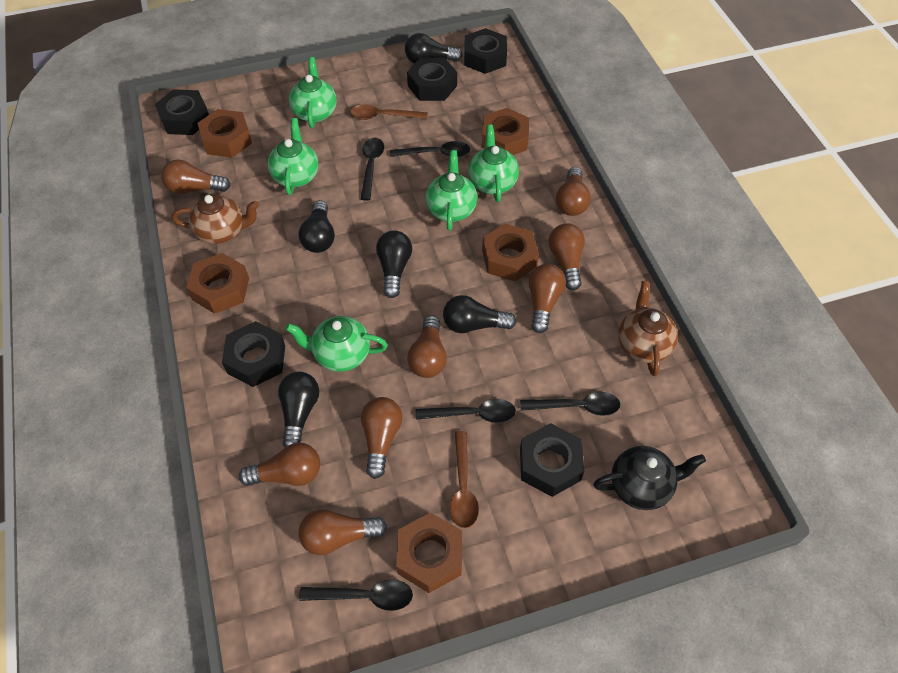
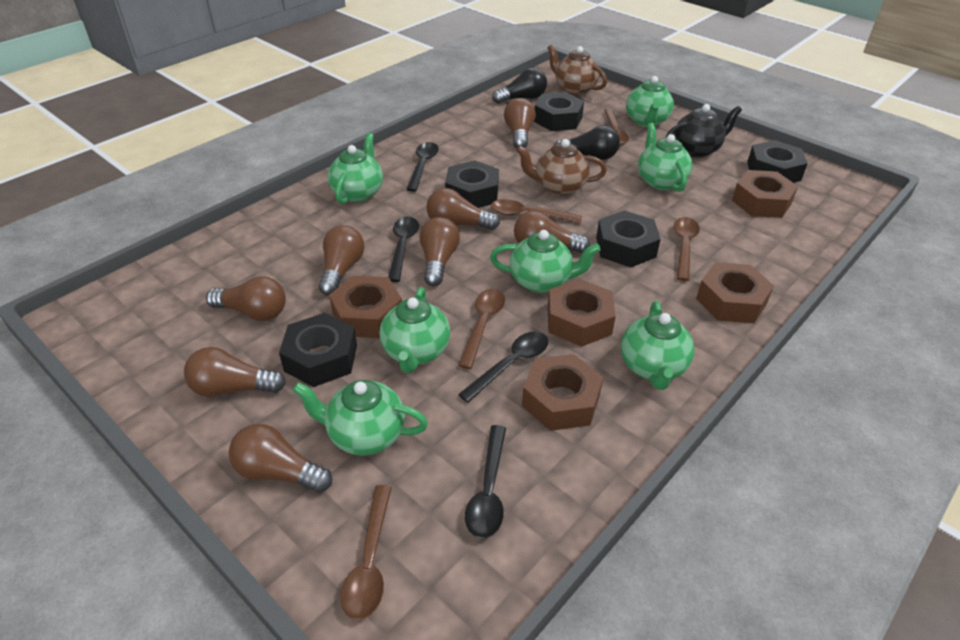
black light bulb: 5 -> 2
black spoon: 5 -> 4
brown spoon: 2 -> 5
green teapot: 5 -> 7

